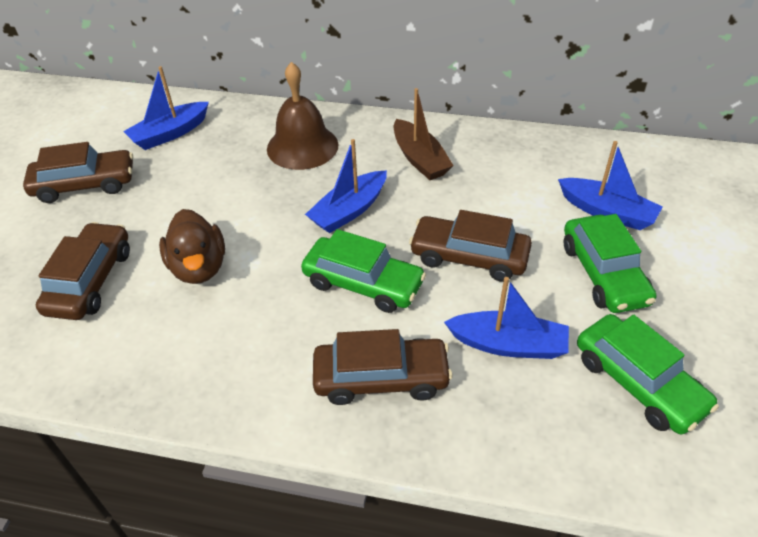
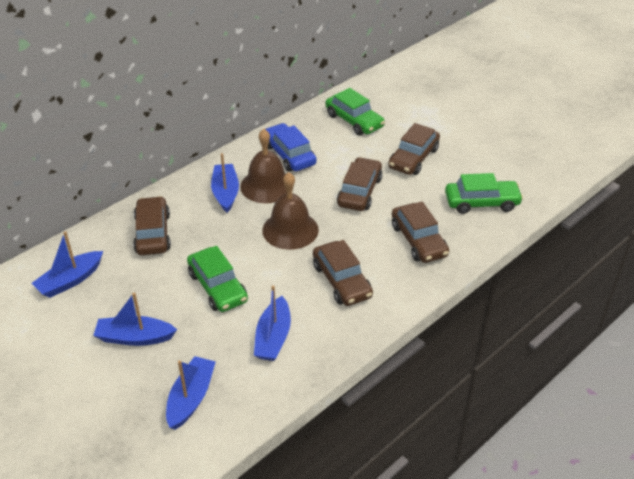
blue boat: 4 -> 5
blue car: 0 -> 1
brown bell: 1 -> 2
brown boat: 1 -> 0
brown car: 4 -> 5
brown duck: 1 -> 0

